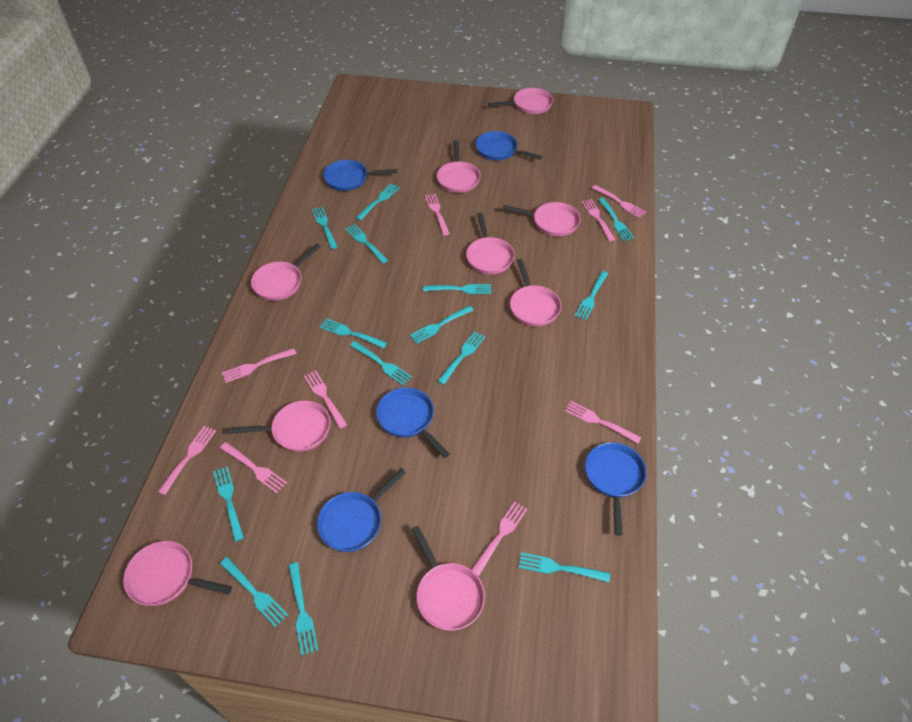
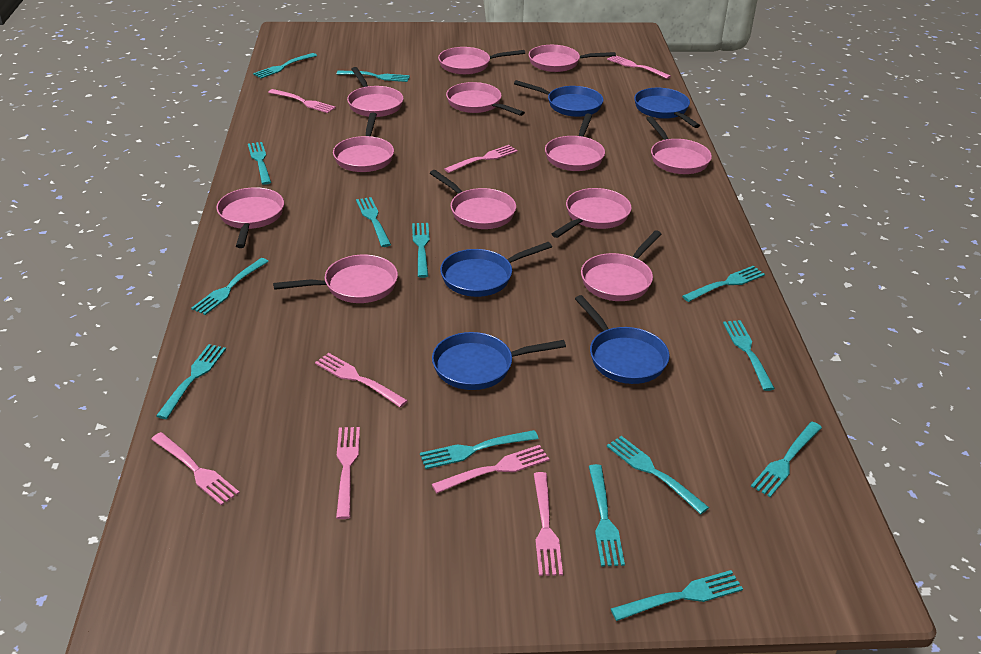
pink fork: 9 -> 8
pink pan: 9 -> 12

